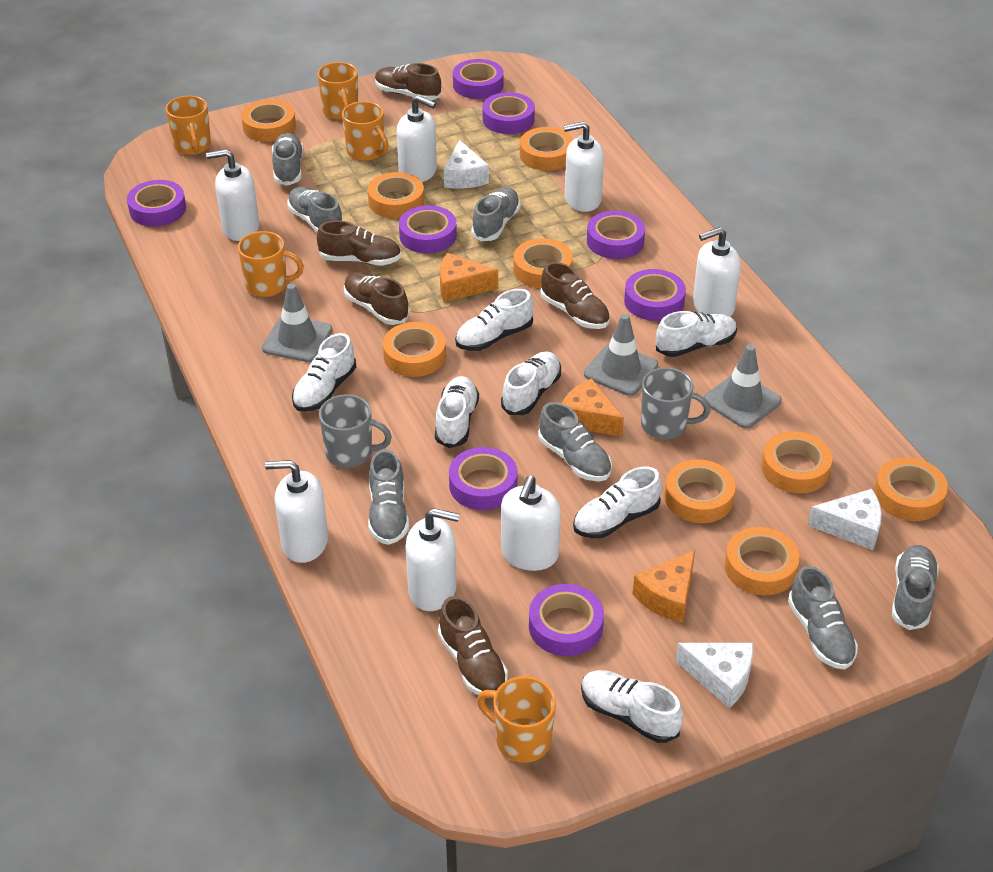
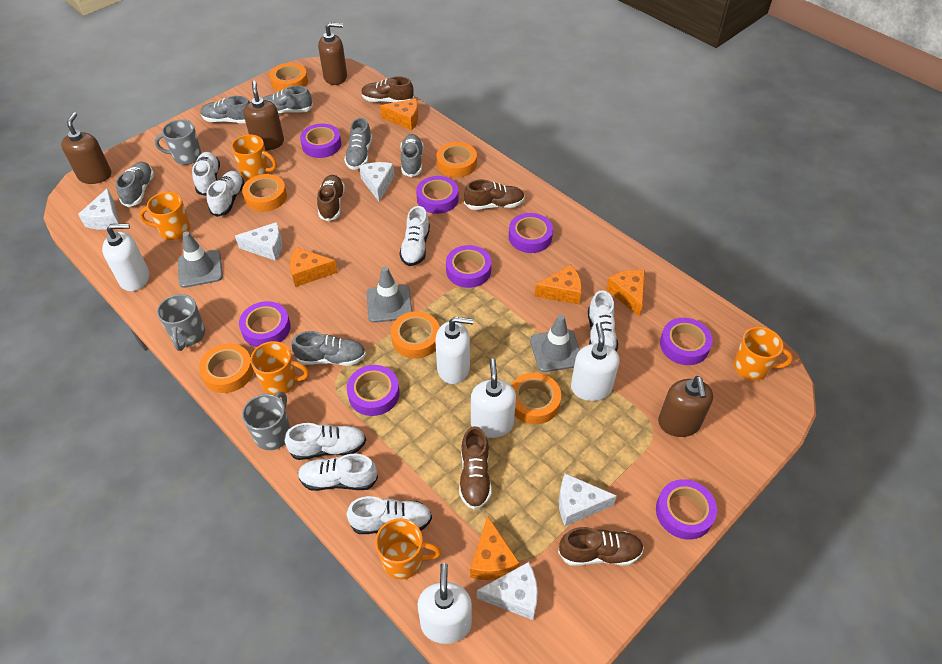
brown soap dispenser: 0 -> 4
grey mug: 2 -> 3
grey shoe: 7 -> 6
orange cheese: 3 -> 5
orange tape: 9 -> 6
white cheese: 3 -> 5
white soap dispenser: 7 -> 5

